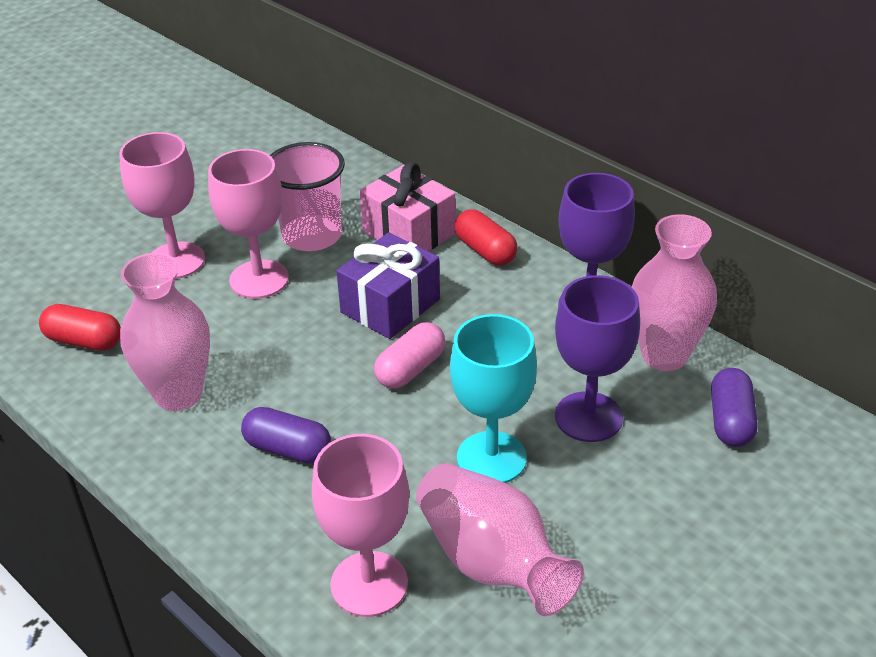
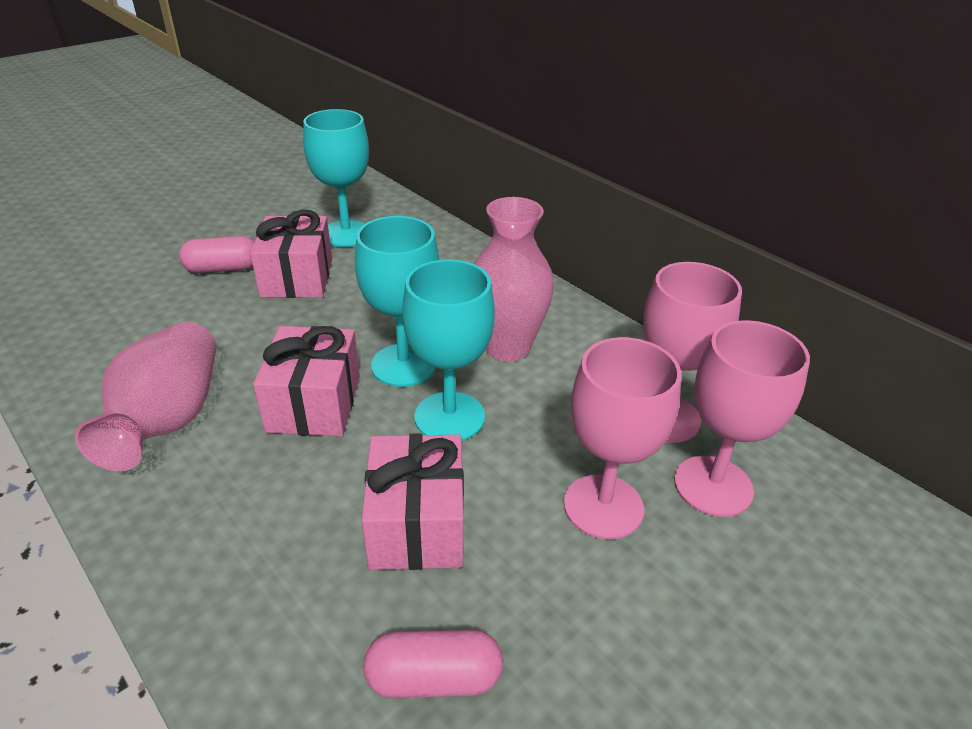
pink capsule: 1 -> 2
pink cup: 1 -> 0
pink gift: 1 -> 3
pink vase: 3 -> 2
purple capsule: 2 -> 0
purple gift: 1 -> 0
purple goblet: 2 -> 0
red capsule: 2 -> 0
turquoise goblet: 1 -> 3

